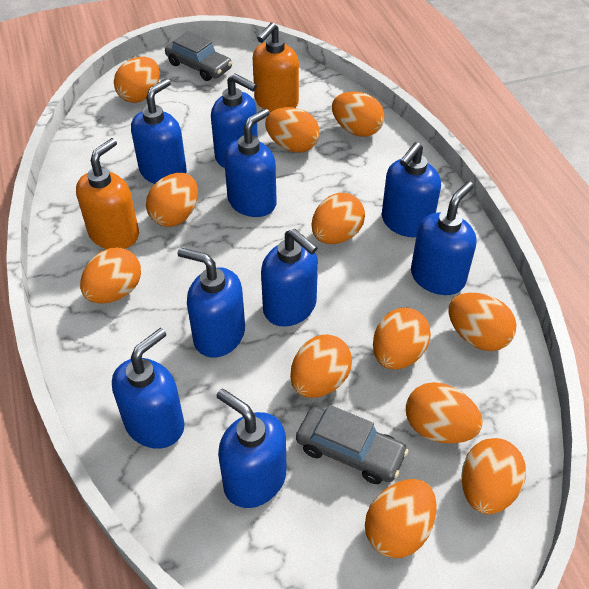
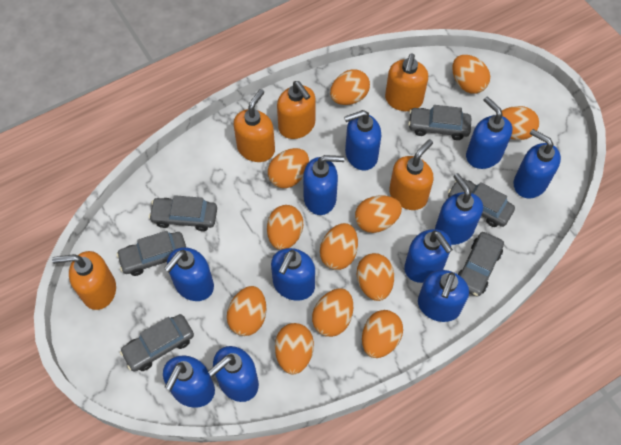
blue soap dispenser: 9 -> 11
grey car: 2 -> 6
orange soap dispenser: 2 -> 5

